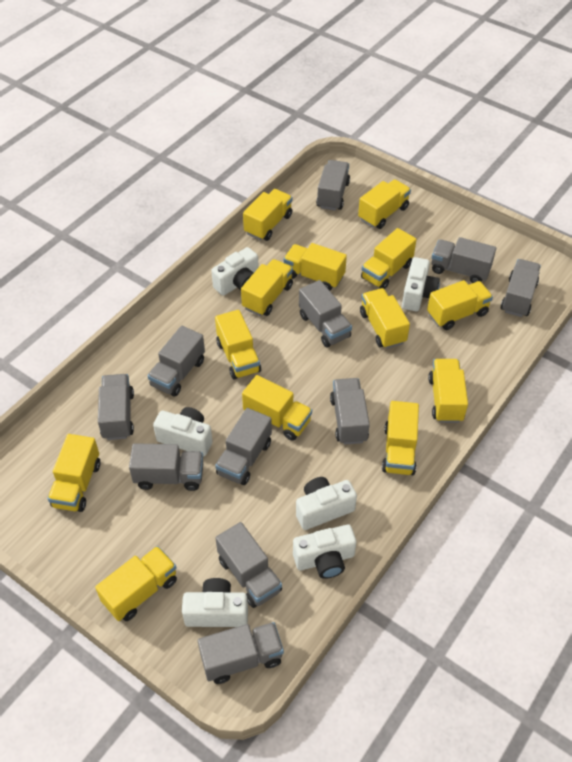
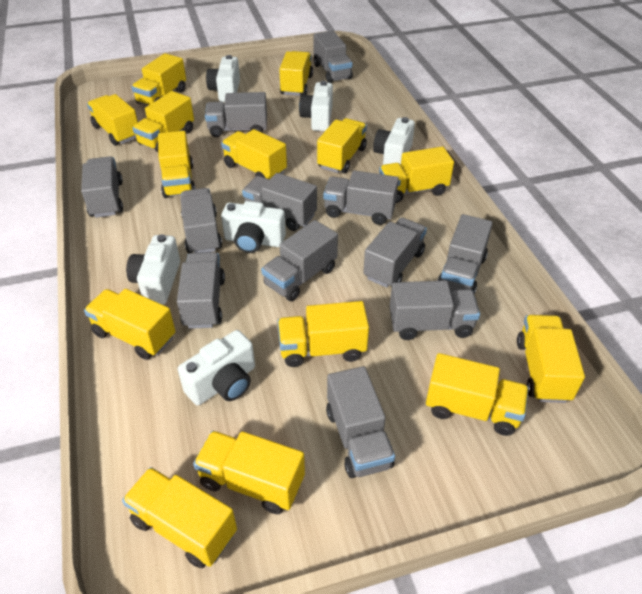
grey truck: 11 -> 12
yellow truck: 13 -> 14

